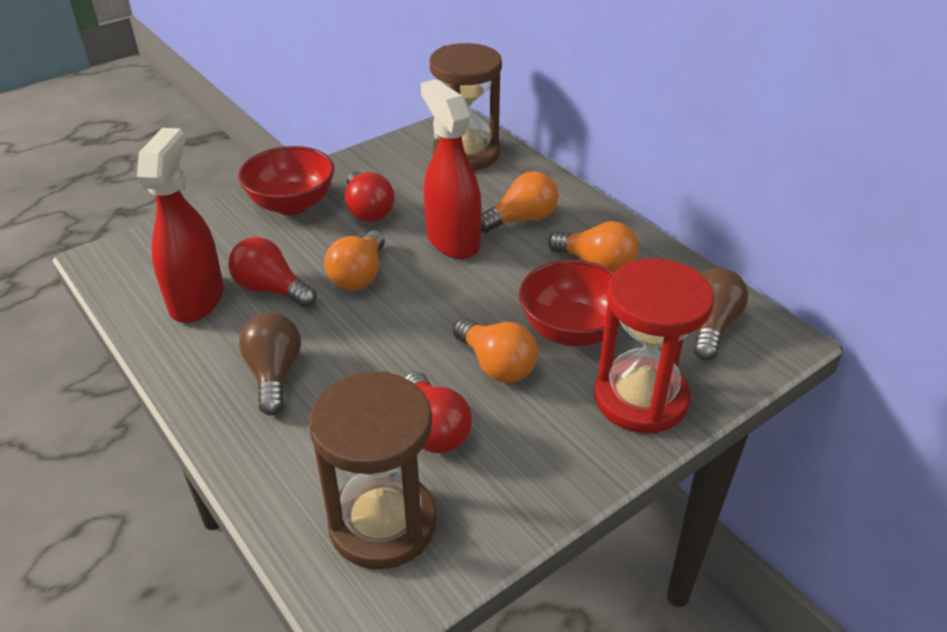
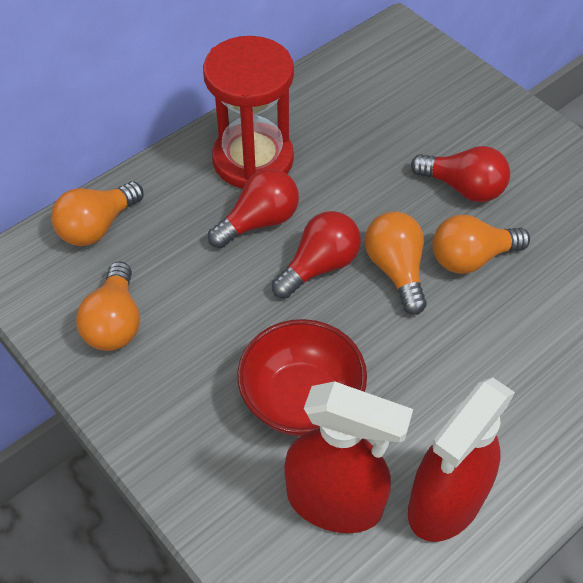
brown hourglass: 2 -> 0
brown light bulb: 2 -> 0
red bowl: 2 -> 1

